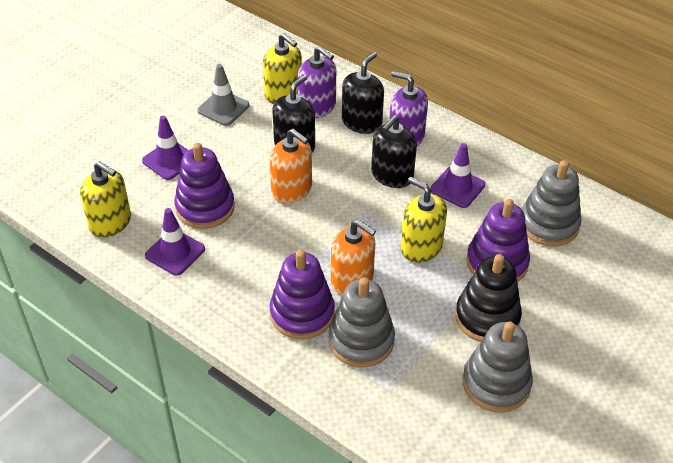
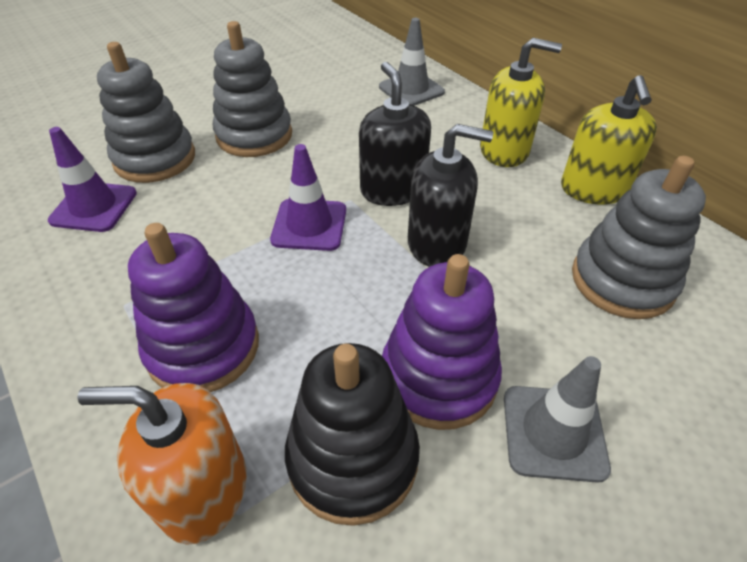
black soap dispenser: 3 -> 2
grey traffic cone: 1 -> 2
orange soap dispenser: 2 -> 1
purple soap dispenser: 2 -> 0
purple stacking toy: 3 -> 2
purple traffic cone: 3 -> 2
yellow soap dispenser: 3 -> 2

